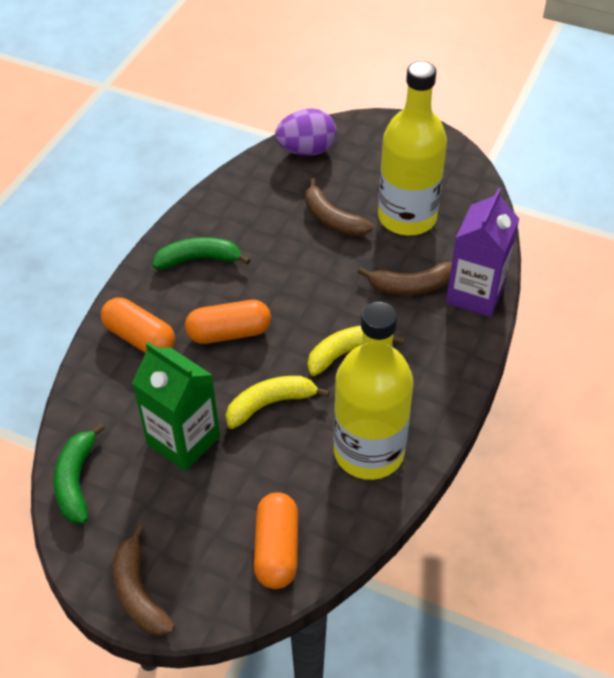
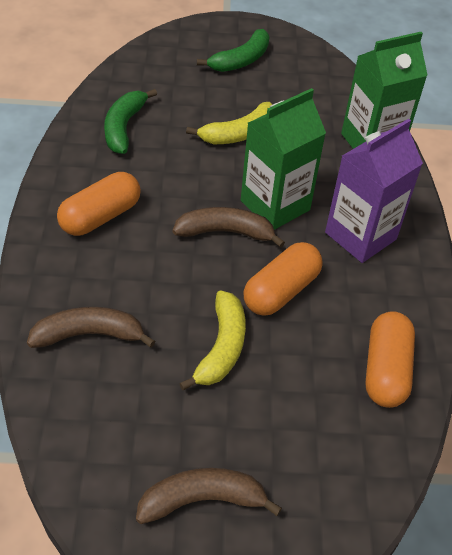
green carton: 1 -> 2
purple egg: 1 -> 0
yellow bottle: 2 -> 0

